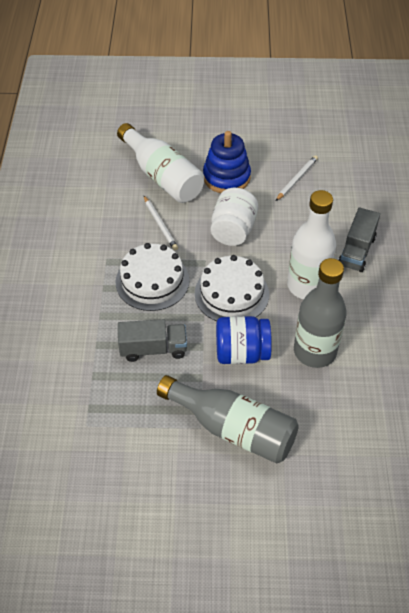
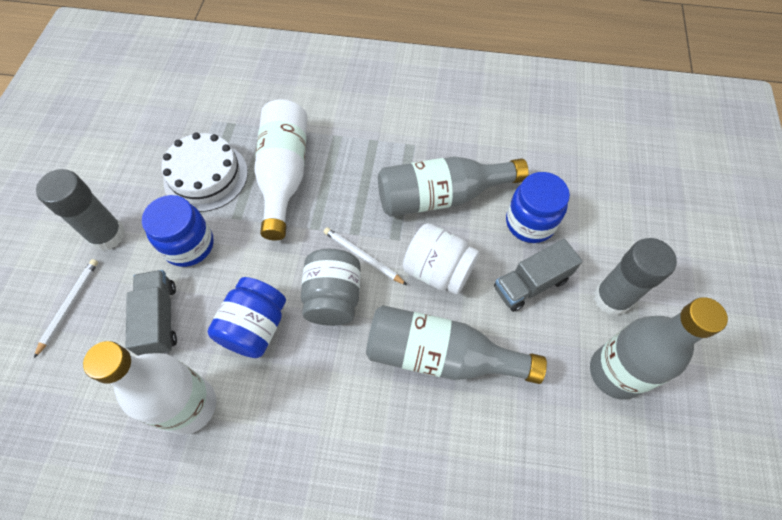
blue jar: 1 -> 3
blue stacking toy: 1 -> 0
grey bottle: 2 -> 3
grey glue stick: 0 -> 2
grey jar: 0 -> 1
white cake: 2 -> 1

